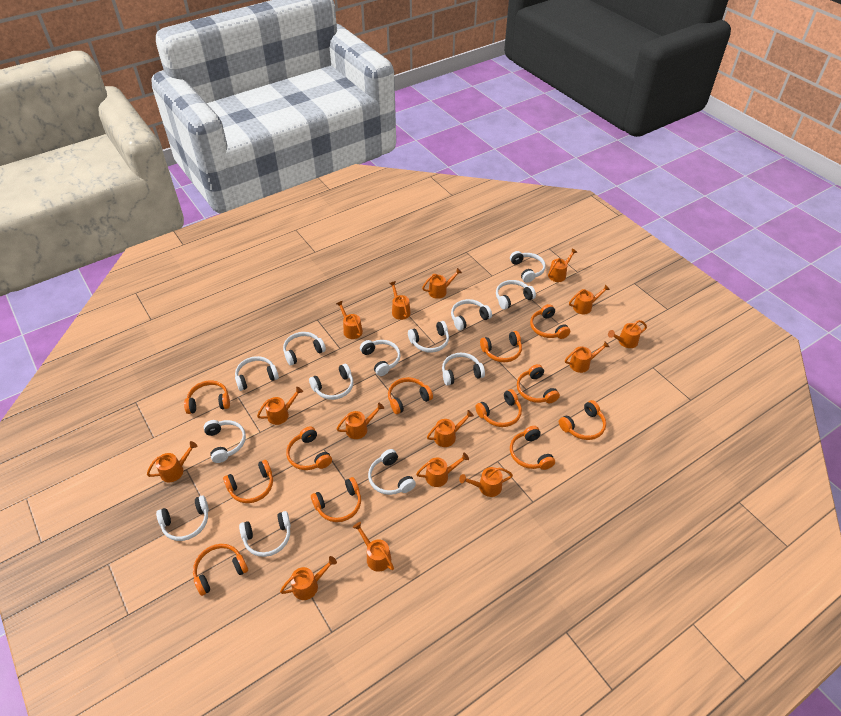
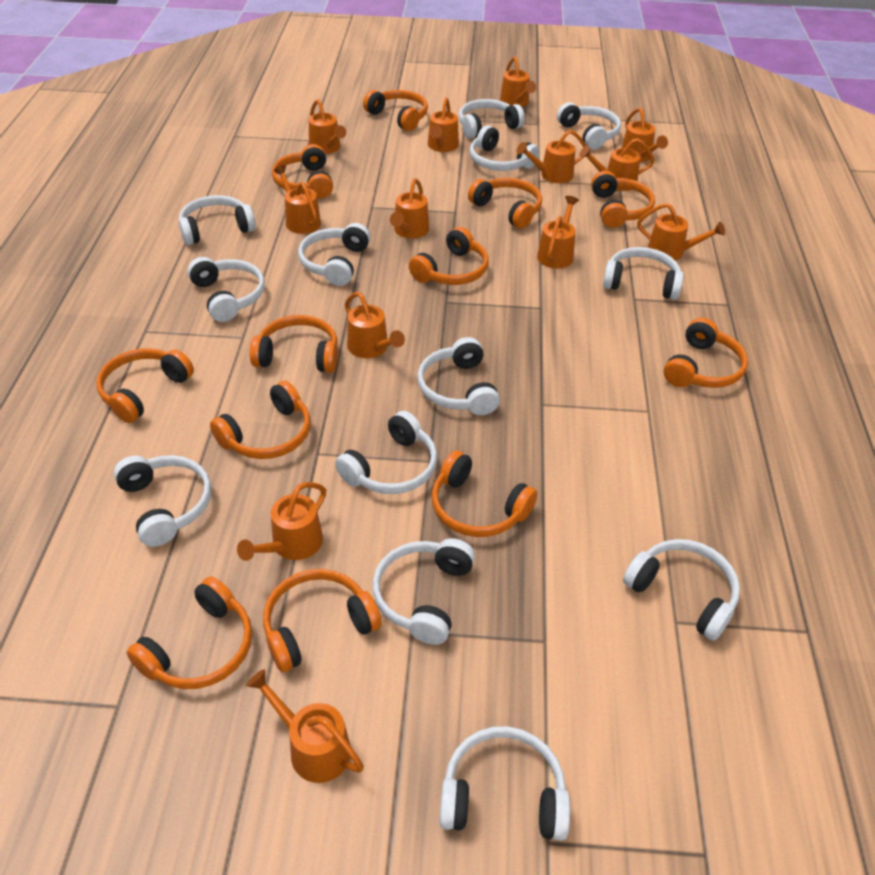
orange watering can: 15 -> 13

